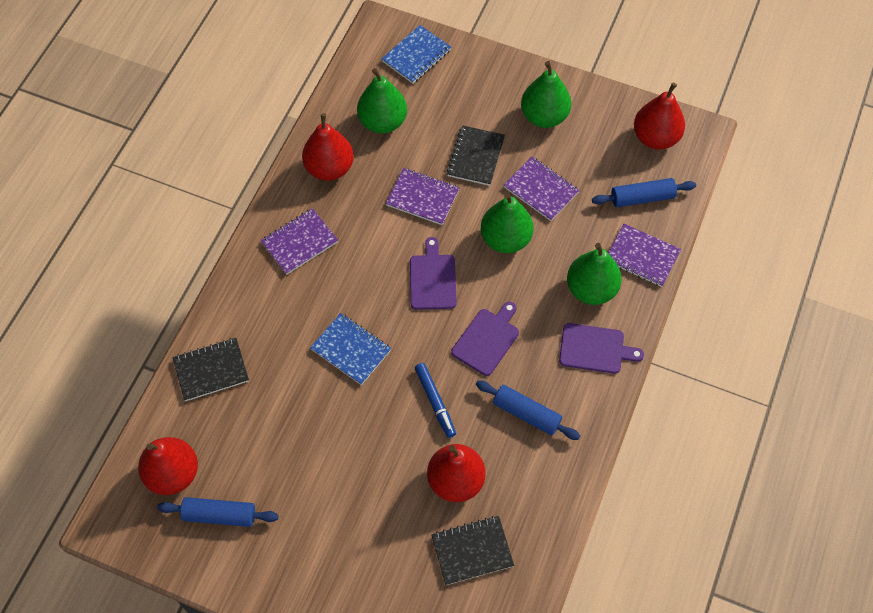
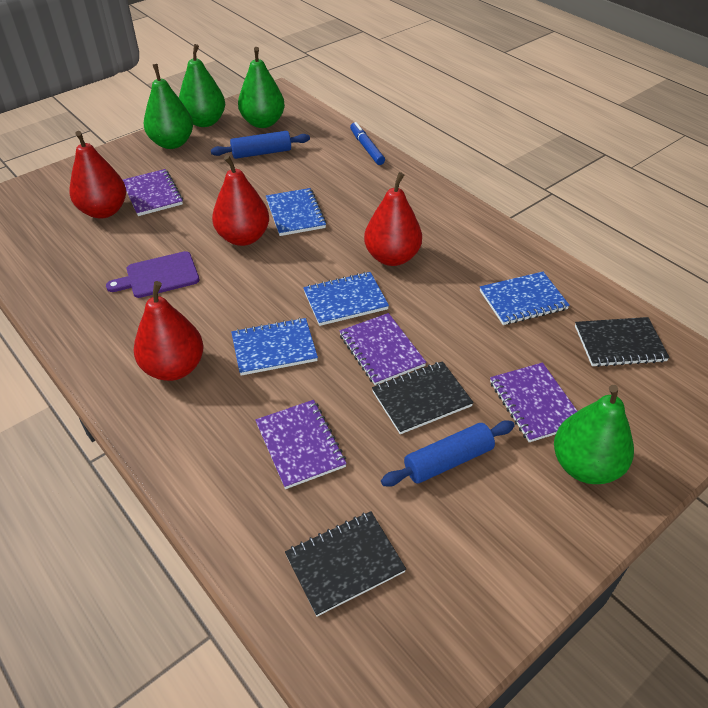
blue notebook: 2 -> 4
blue rolling pin: 3 -> 2
purple cutting board: 3 -> 1

